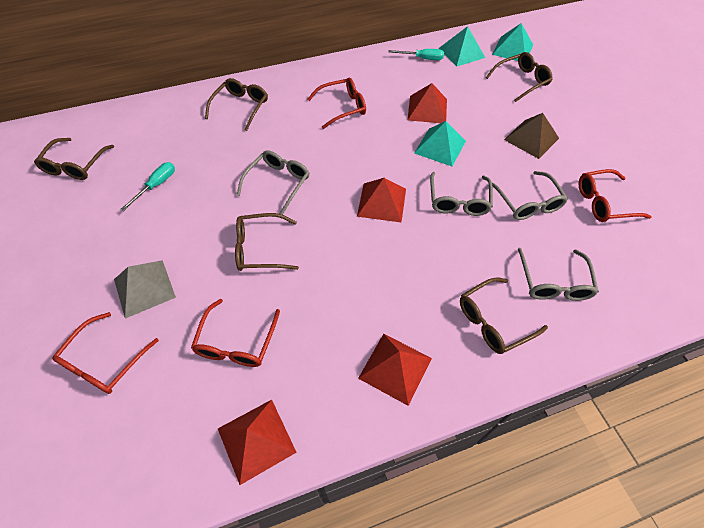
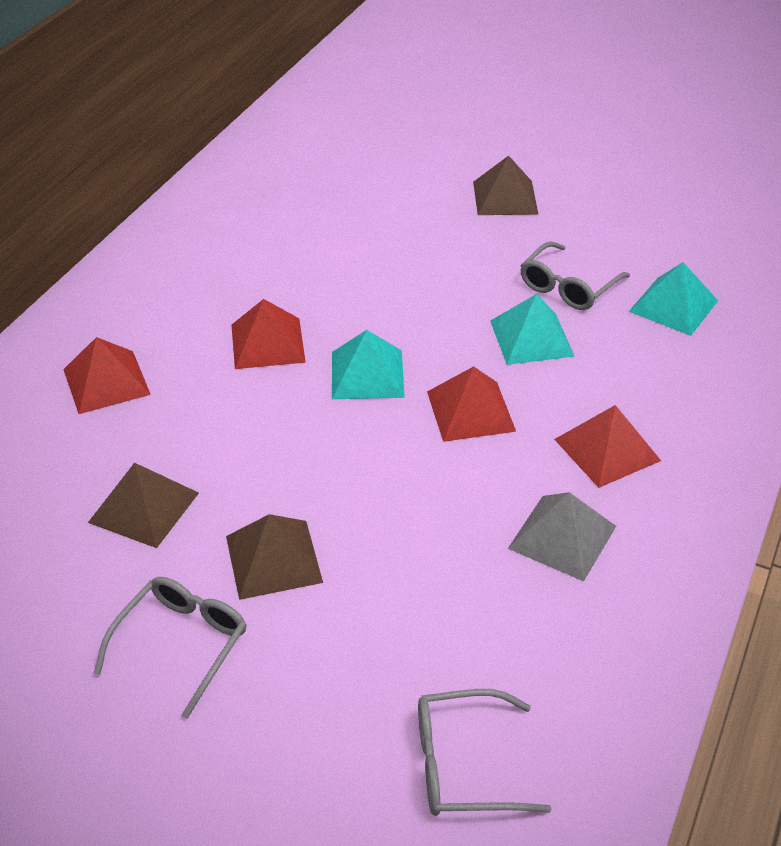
brown glasses: 5 -> 0
brown pyramid: 1 -> 3
grey glasses: 4 -> 3
red glasses: 4 -> 0
turquoise screwdriver: 2 -> 0

